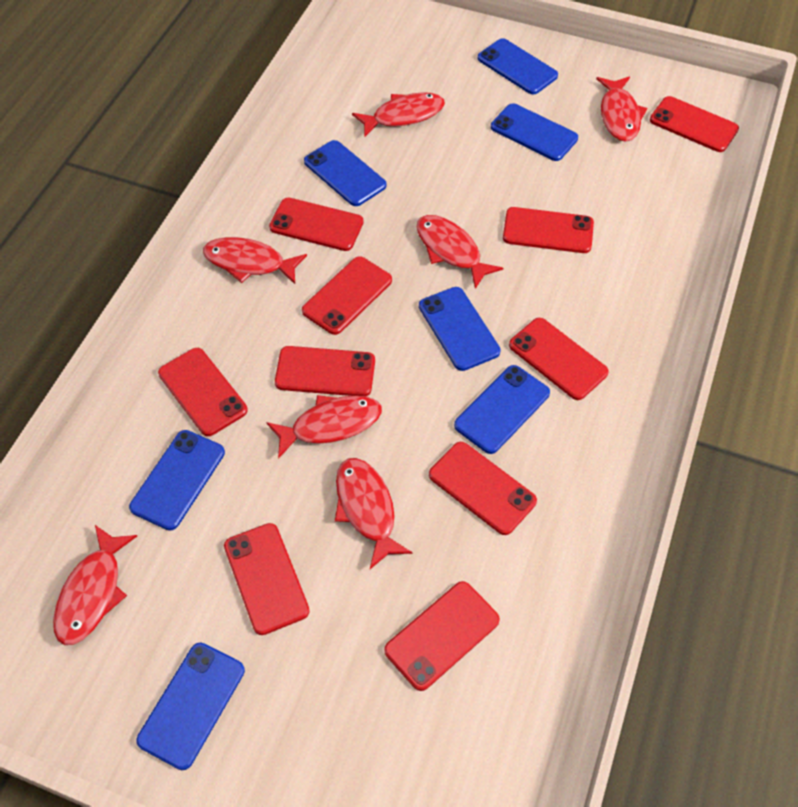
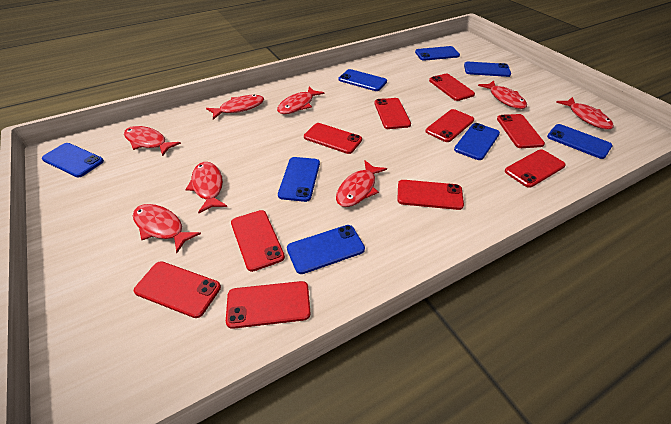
blue phone: 7 -> 8
red fish: 7 -> 8

